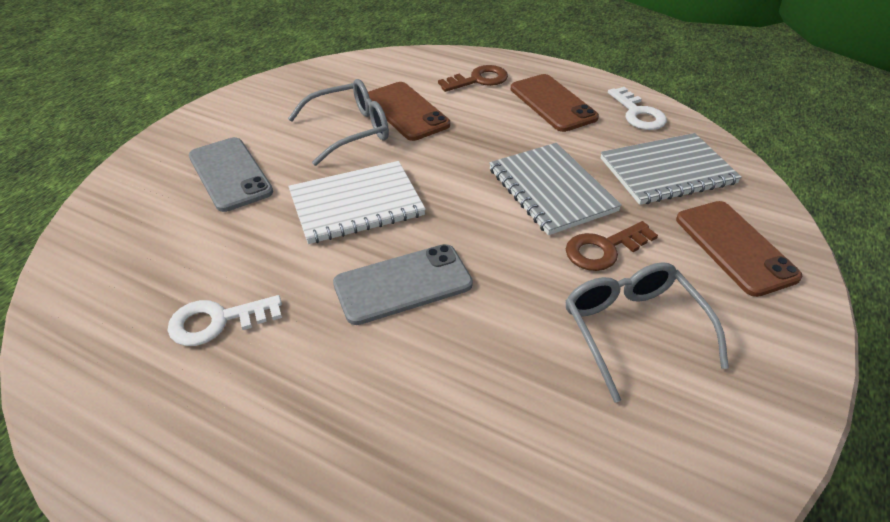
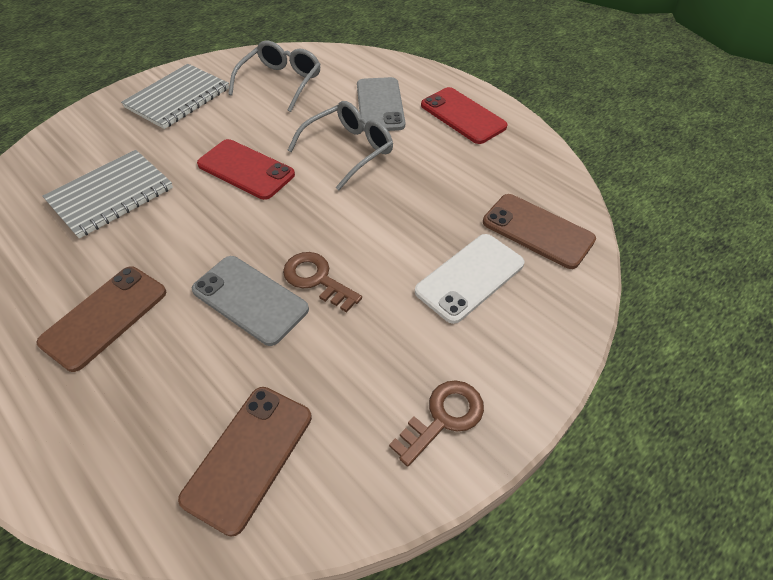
red phone: 0 -> 2
white key: 2 -> 0
white notebook: 1 -> 0
white phone: 0 -> 1

